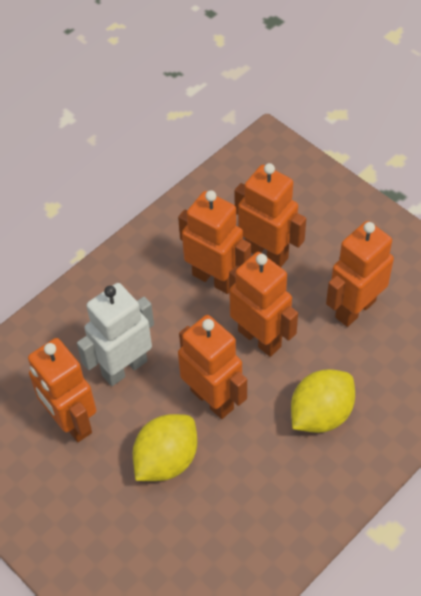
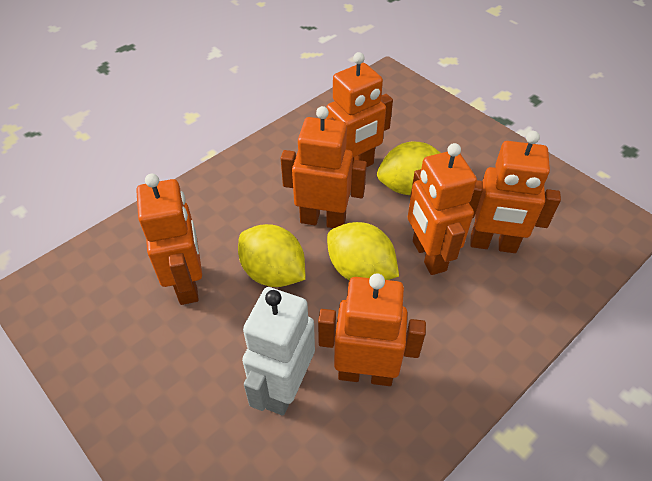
yellow lemon: 2 -> 3

